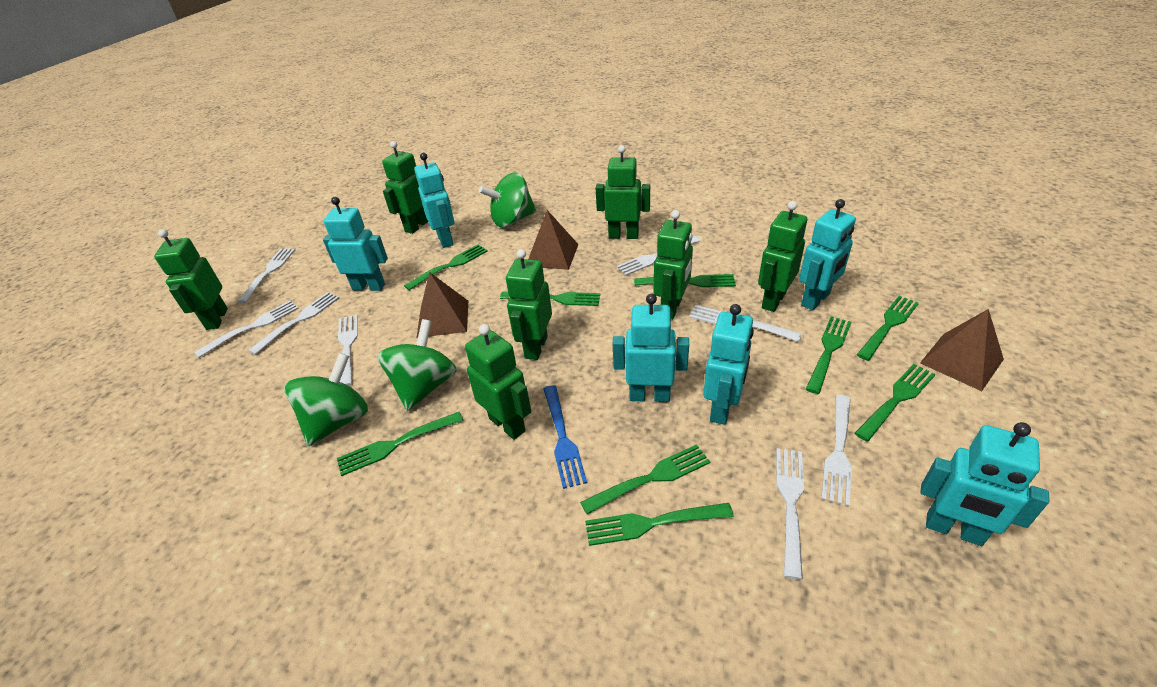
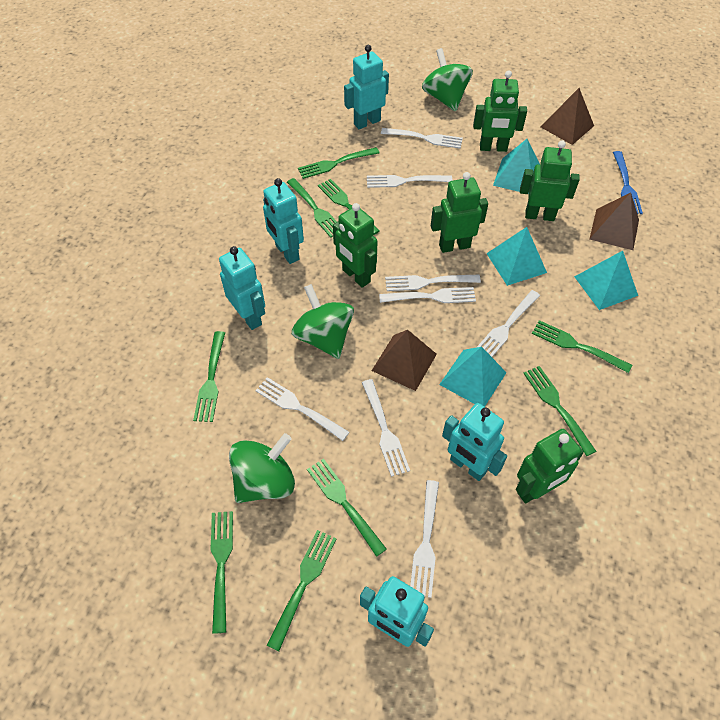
green robot: 7 -> 5
turquoise pyramid: 0 -> 4
turquoise robot: 6 -> 5

